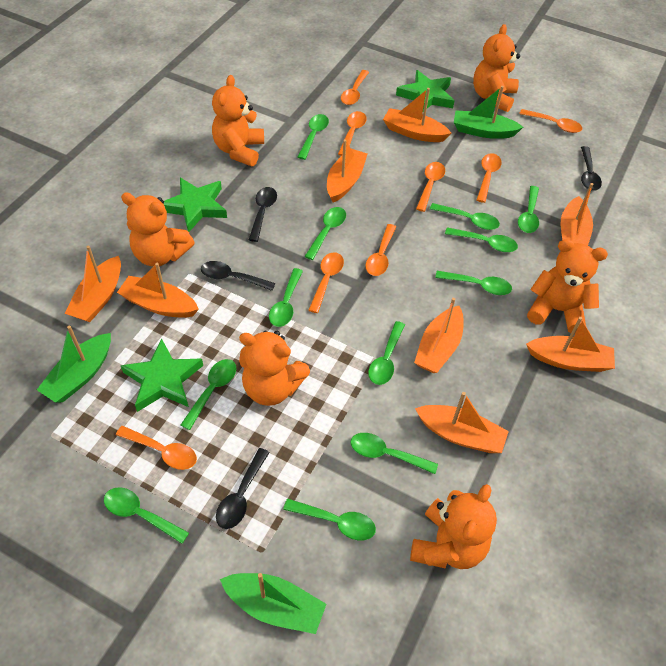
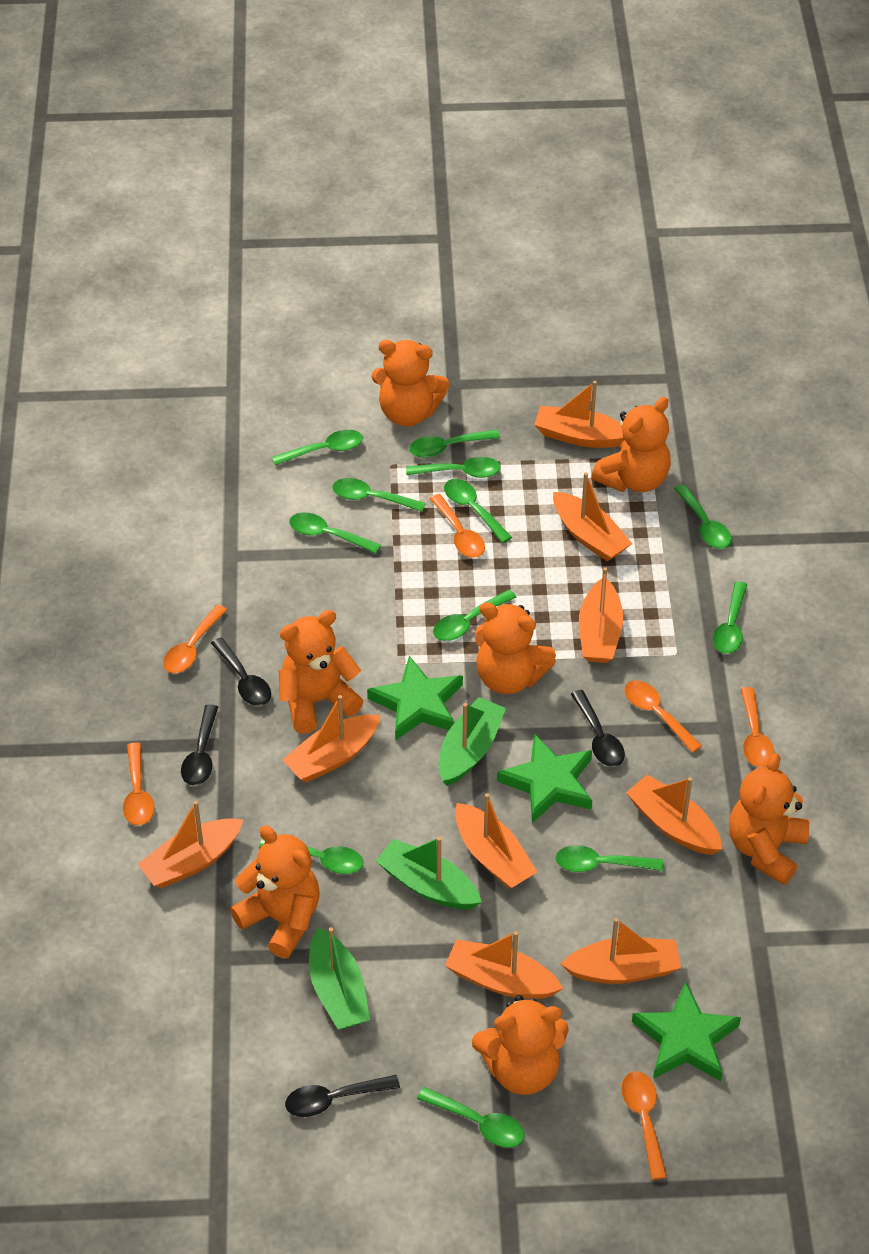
orange boat: 8 -> 9
orange spoon: 8 -> 6
orange teddy bear: 6 -> 7

